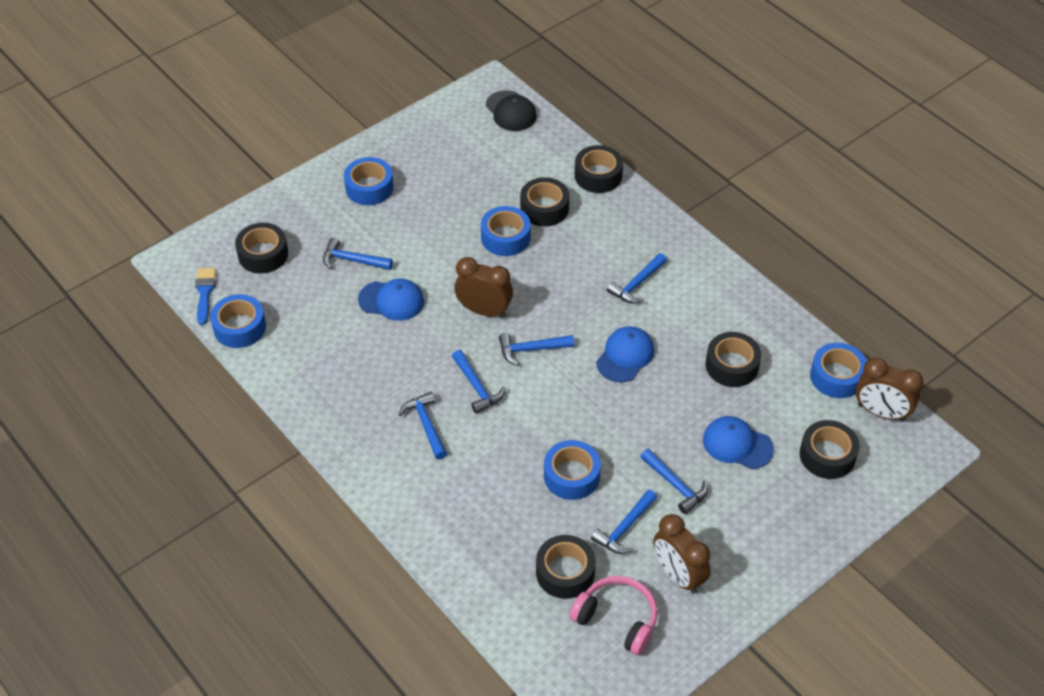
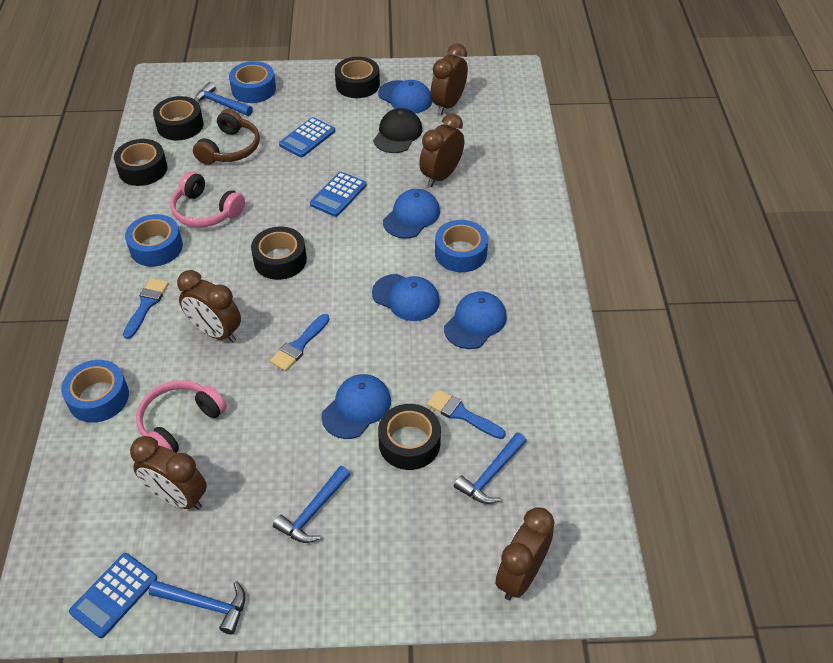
black tape: 6 -> 5
blue brush: 1 -> 3
blue calculator: 0 -> 3
blue cap: 3 -> 5
blue hammer: 7 -> 4
blue tape: 5 -> 4
brown clock: 3 -> 5
brown headphones: 0 -> 1
pink headphones: 1 -> 2

